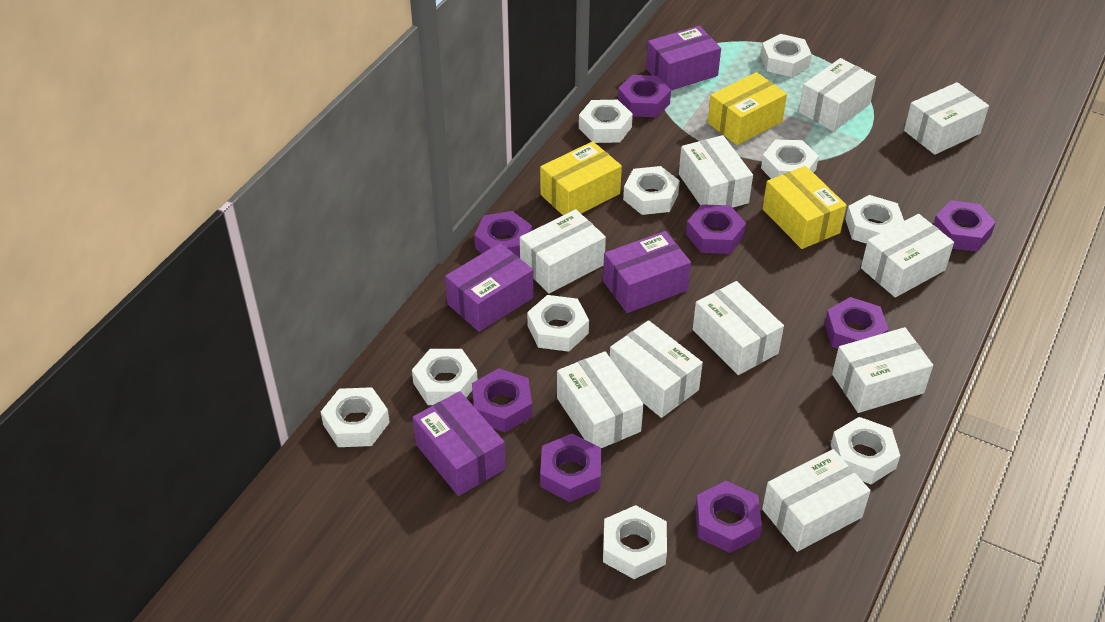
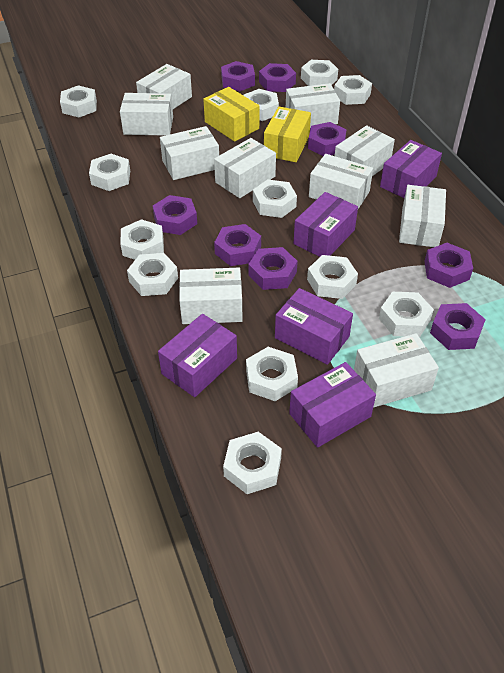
purple box: 4 -> 5
white nut: 10 -> 12
yellow box: 3 -> 2

